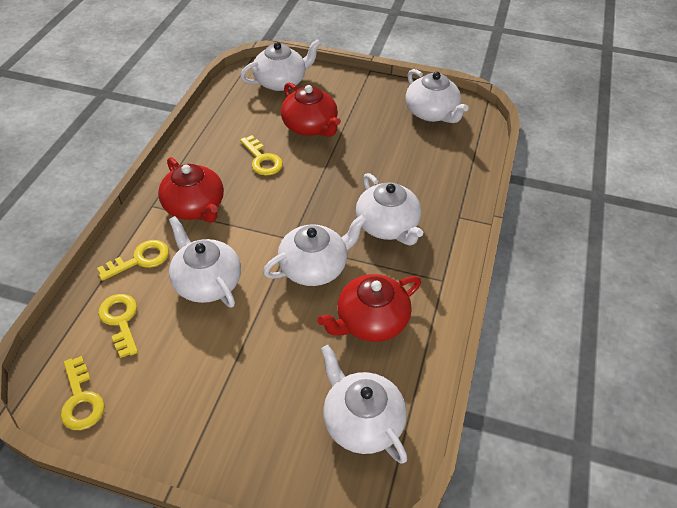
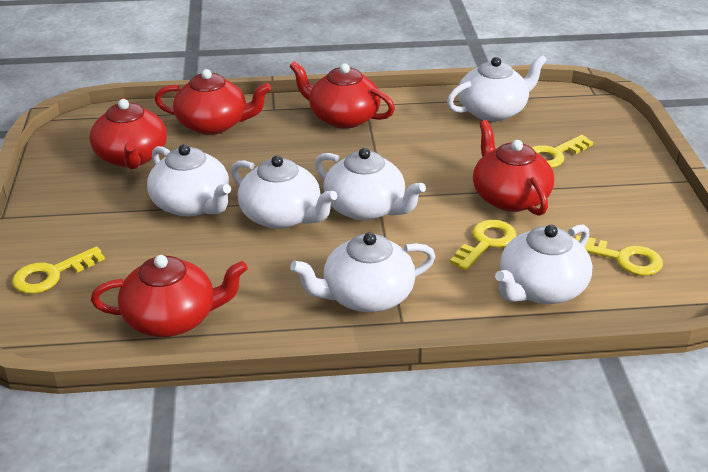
red teapot: 3 -> 5

